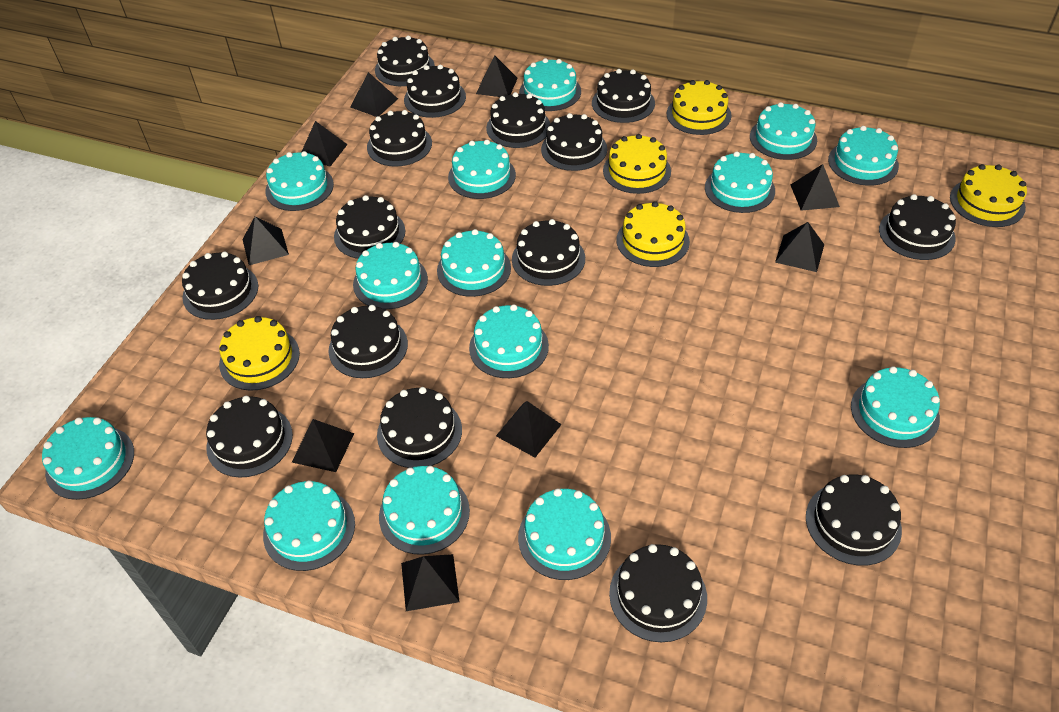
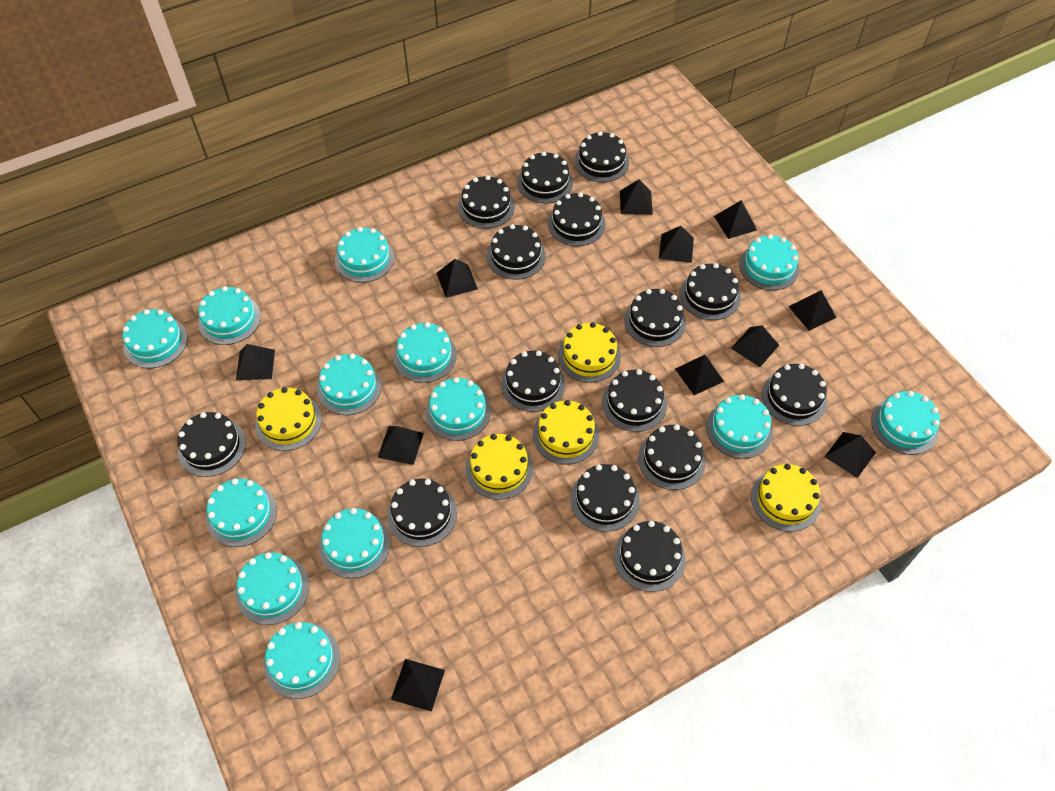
black pyramid: 9 -> 11
turquoise cake: 14 -> 13

